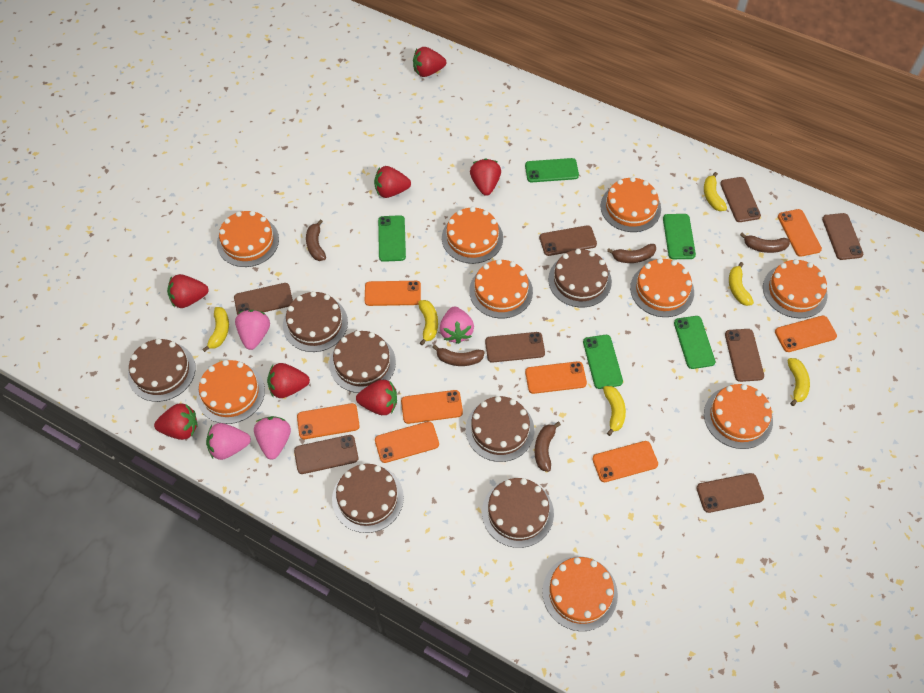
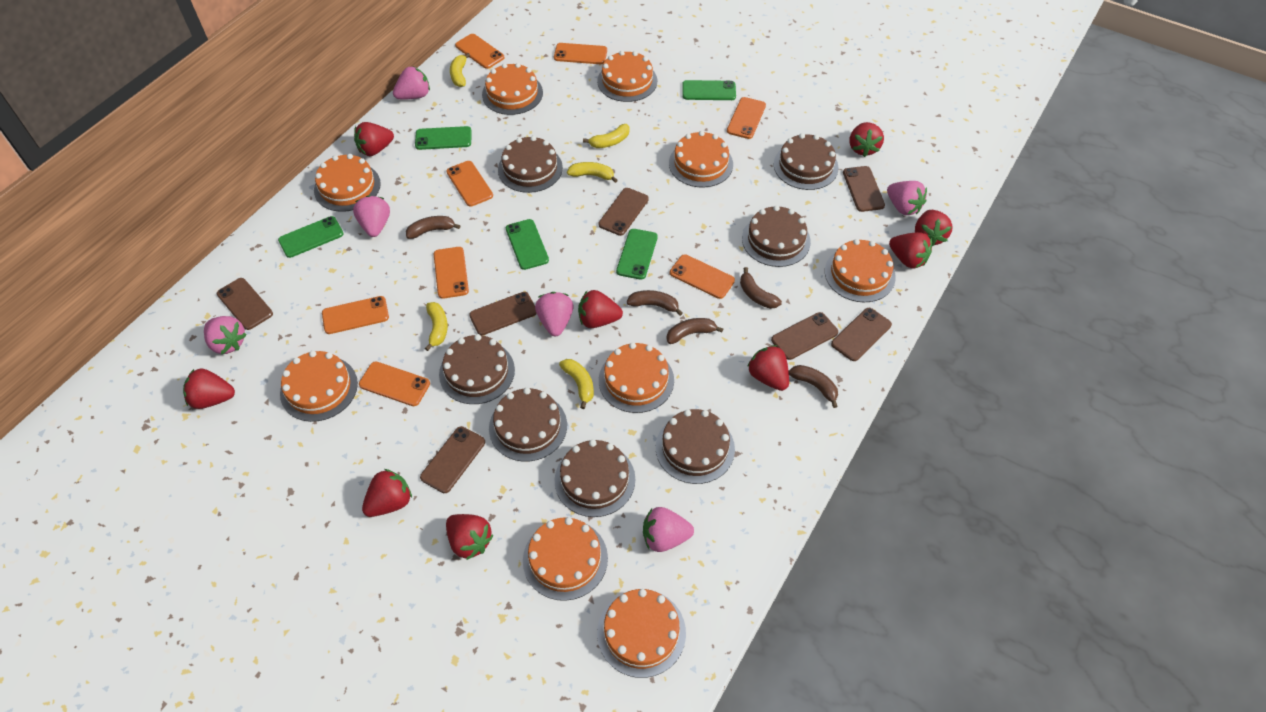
brown phone: 8 -> 7
pink strawberry: 4 -> 6
red strawberry: 7 -> 9
yellow banana: 6 -> 5

